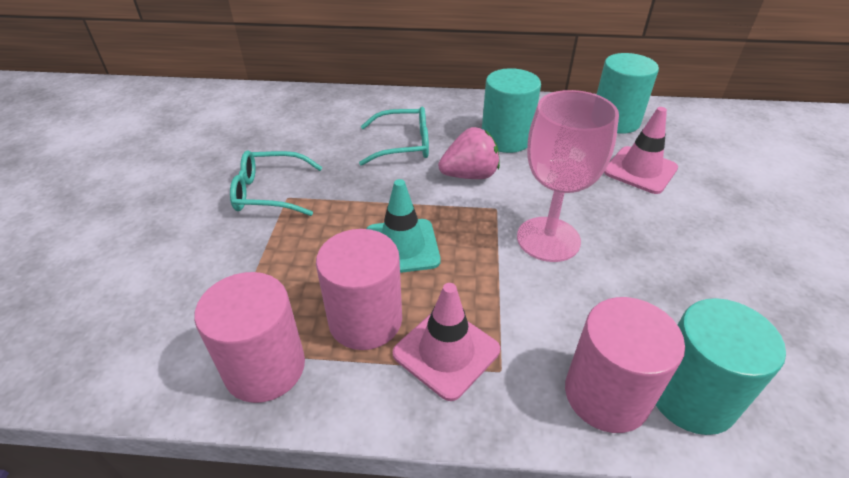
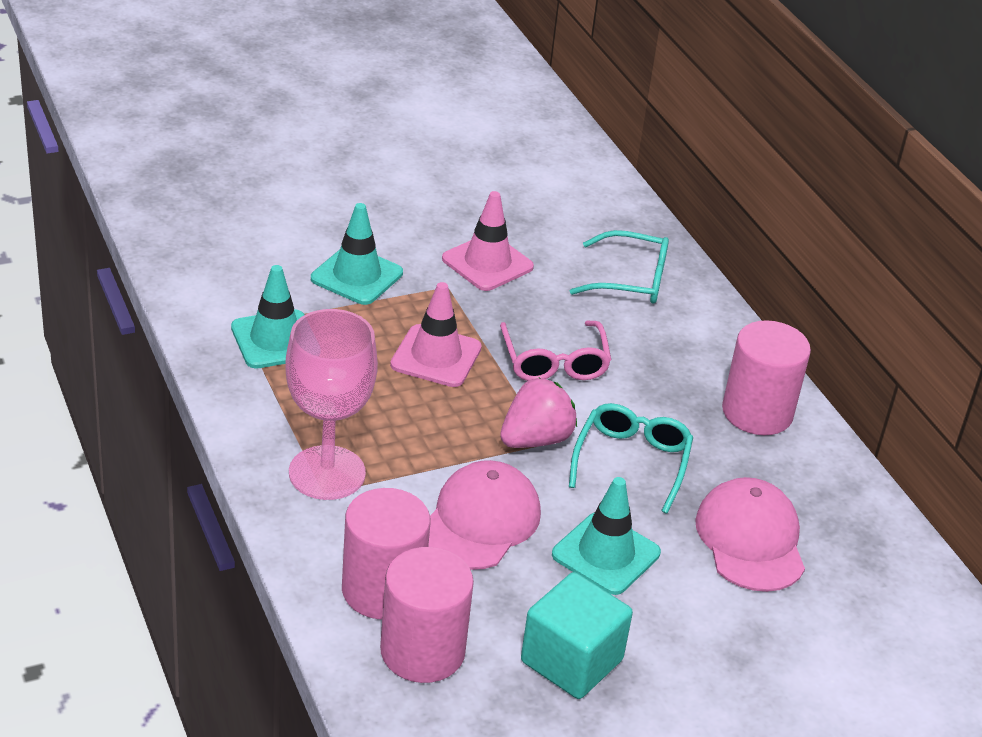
pink cap: 0 -> 2
pink glasses: 0 -> 1
turquoise cube: 0 -> 1
turquoise cylinder: 3 -> 0
turquoise traffic cone: 1 -> 3

